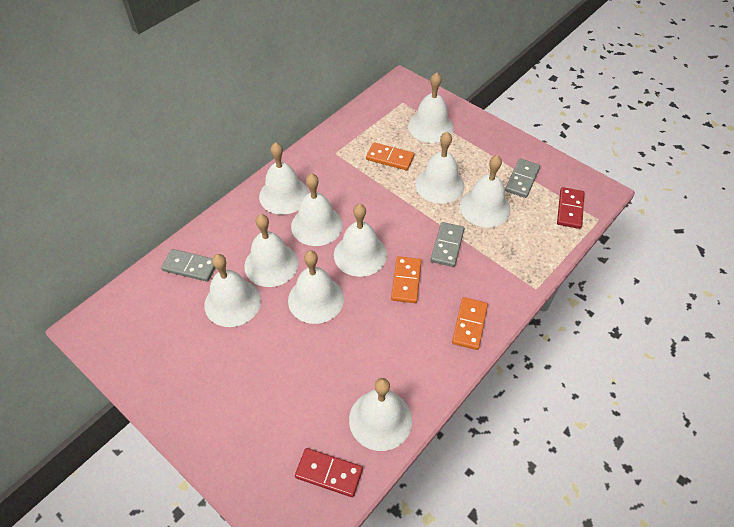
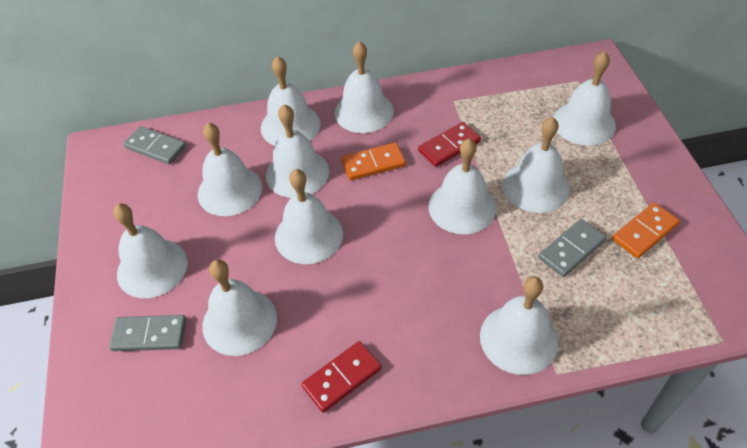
orange domino: 3 -> 2
white bell: 10 -> 11

